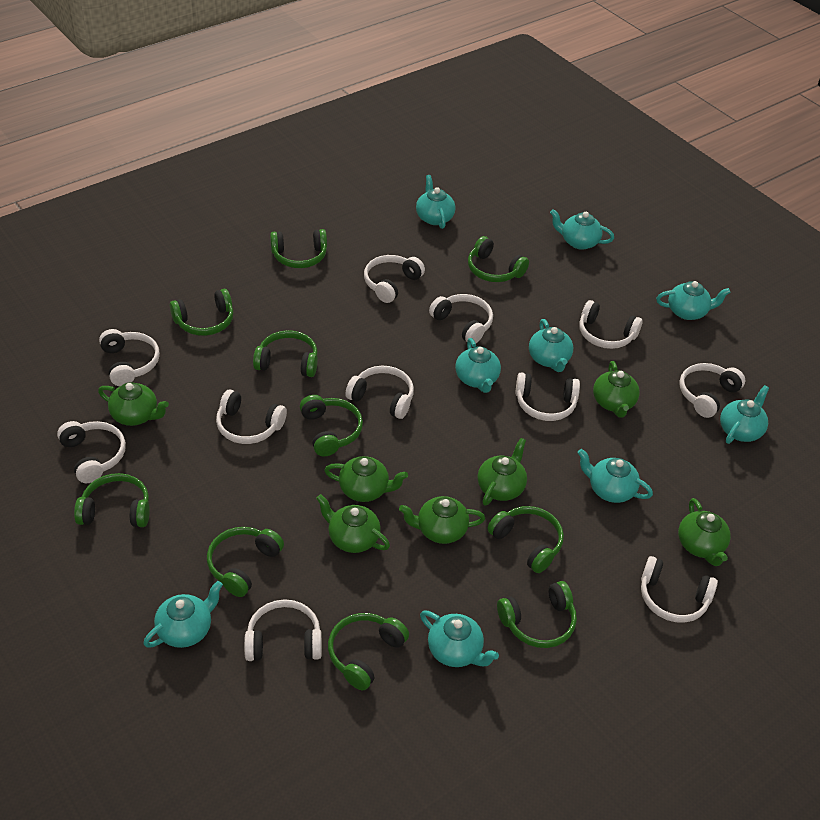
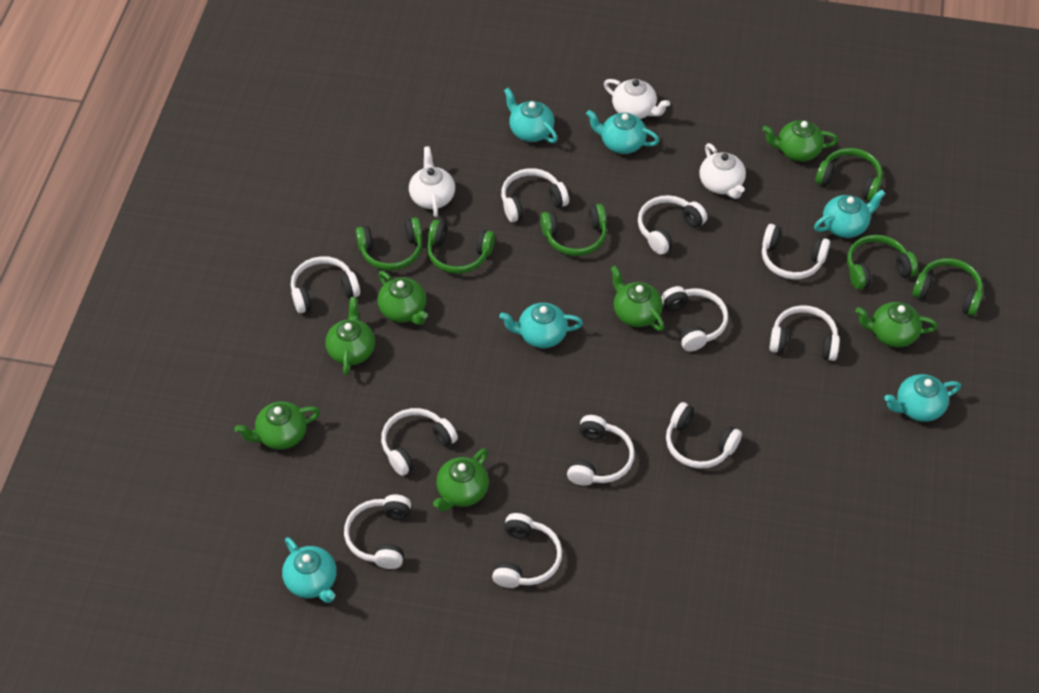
green headphones: 10 -> 6
turquoise teapot: 9 -> 6
white teapot: 0 -> 3

